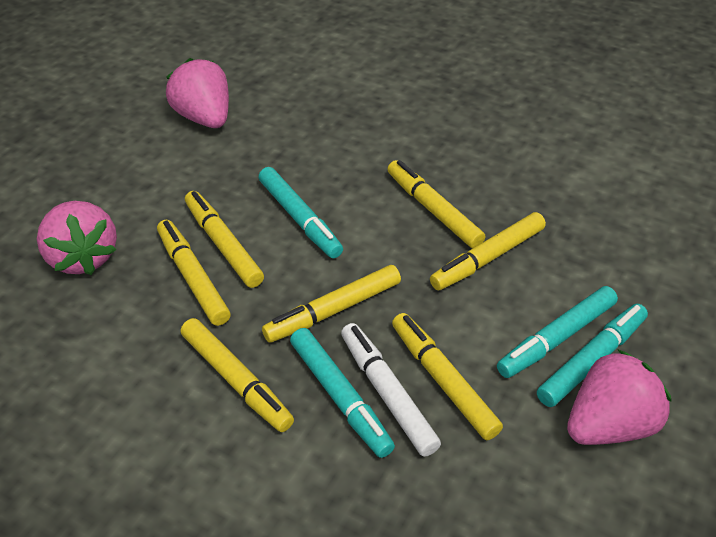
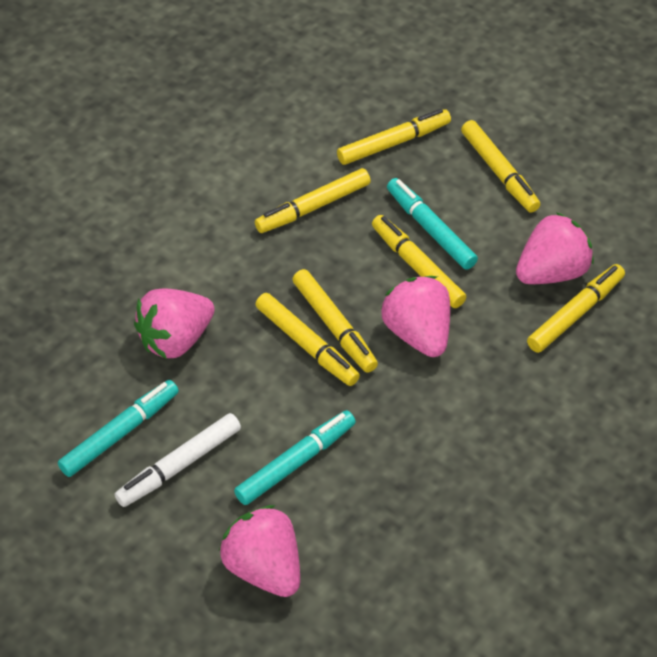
pink strawberry: 3 -> 4
turquoise marker: 4 -> 3

